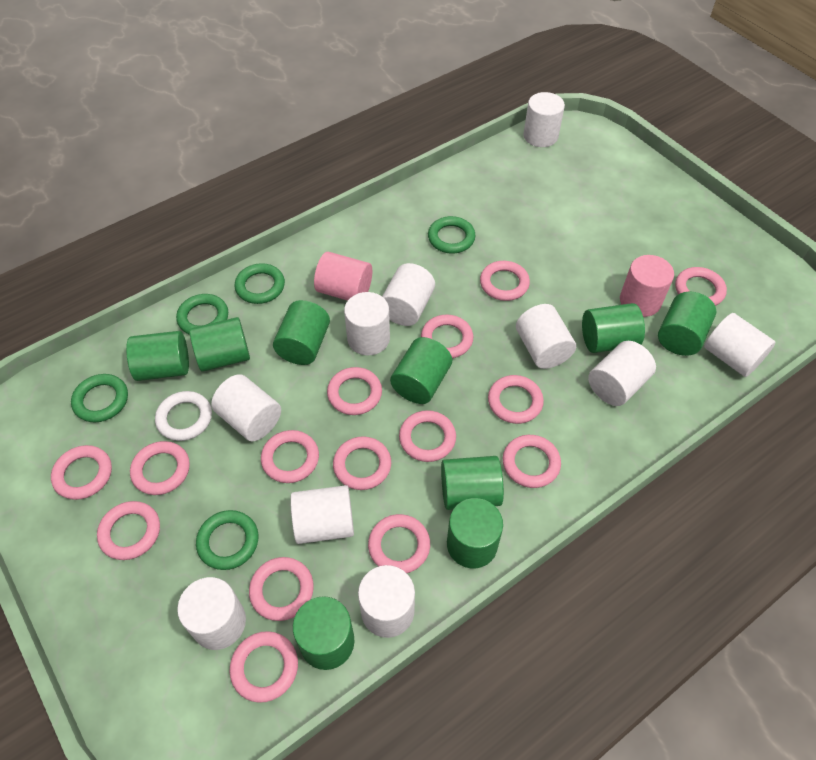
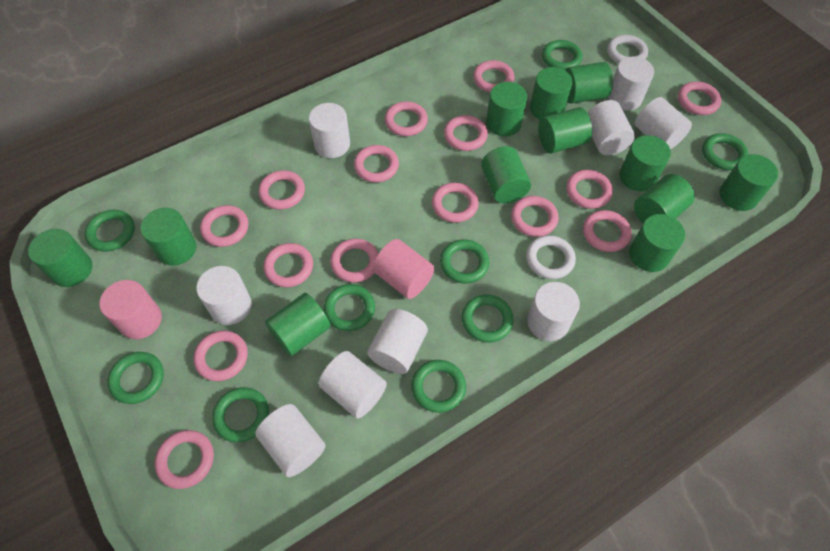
green cylinder: 9 -> 12
green ring: 5 -> 9
white cylinder: 10 -> 9
white ring: 1 -> 2

